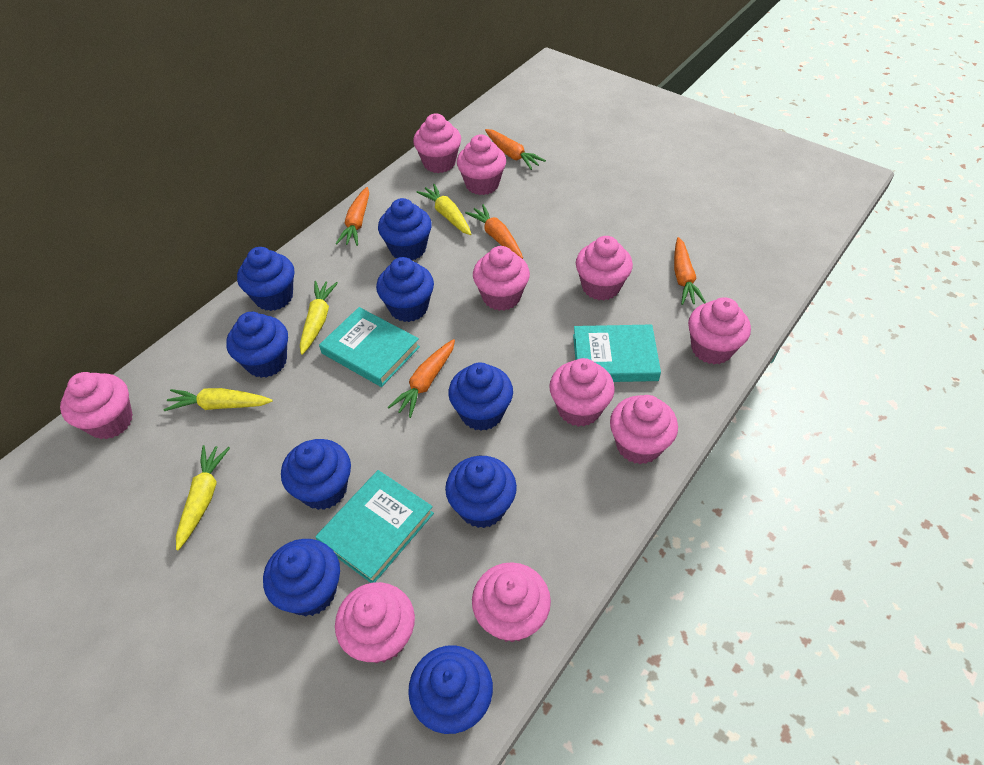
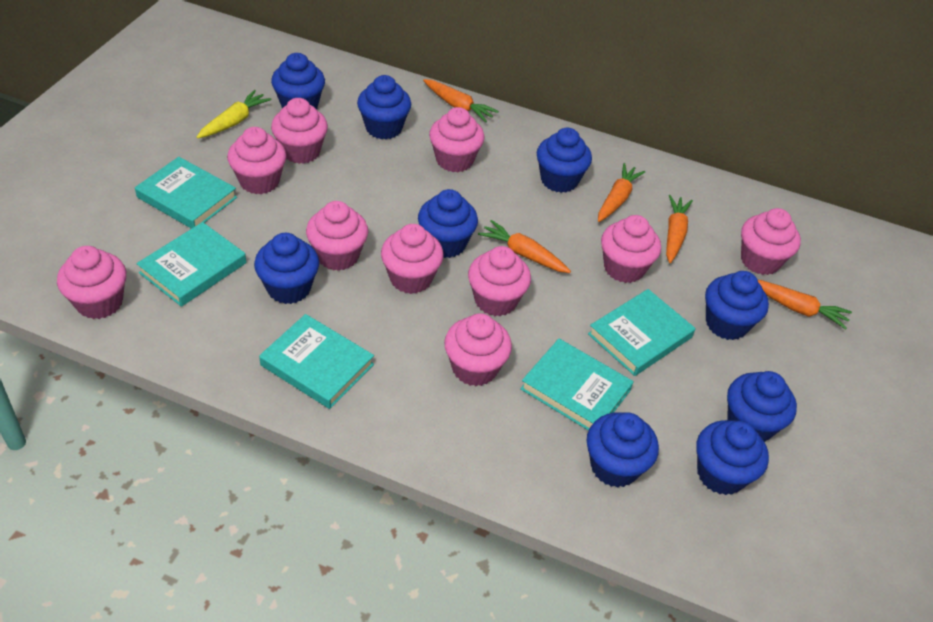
turquoise book: 3 -> 5
yellow carrot: 4 -> 1

